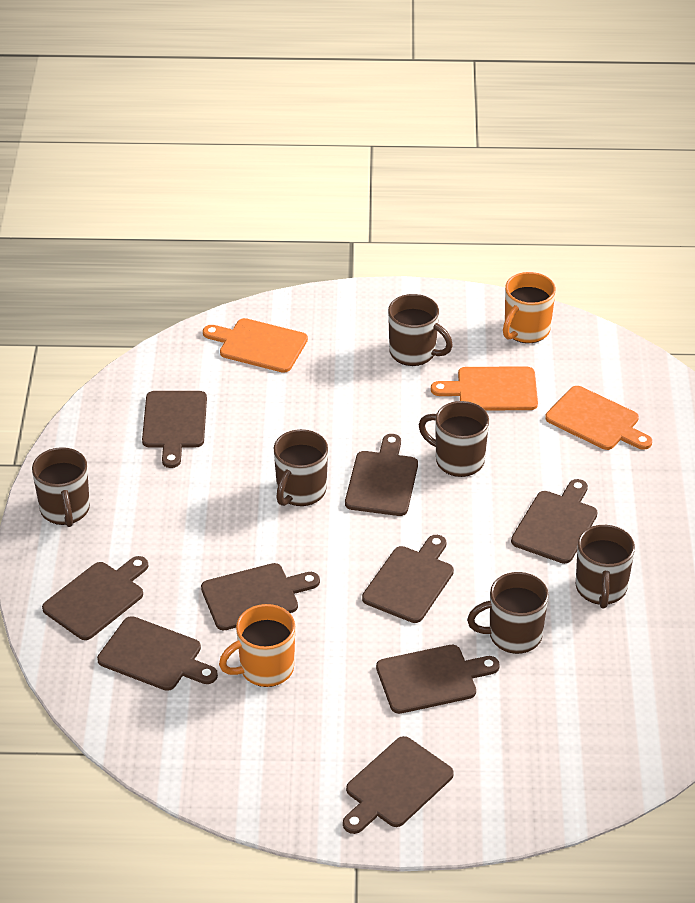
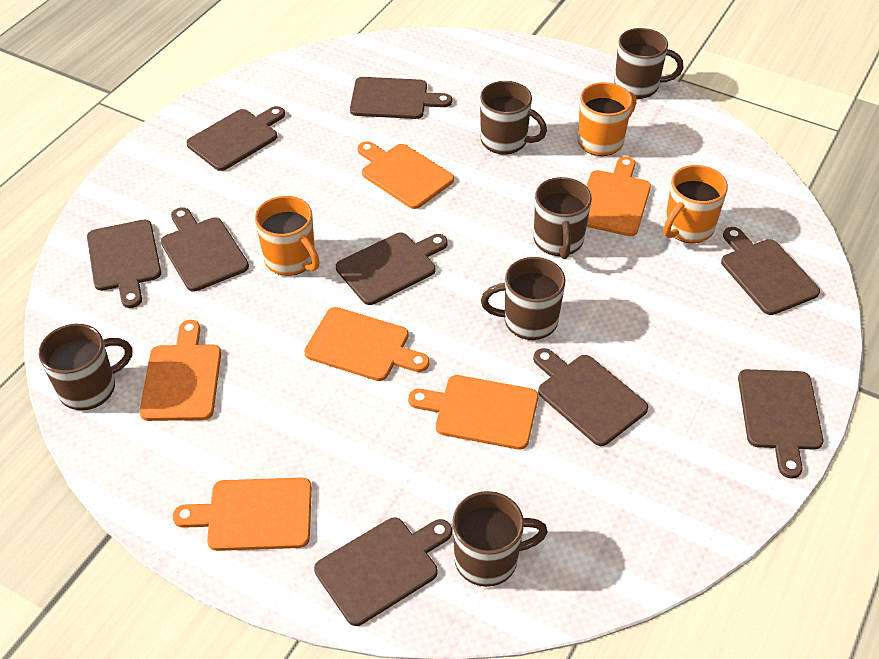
orange cutting board: 3 -> 6
orange mug: 2 -> 3

